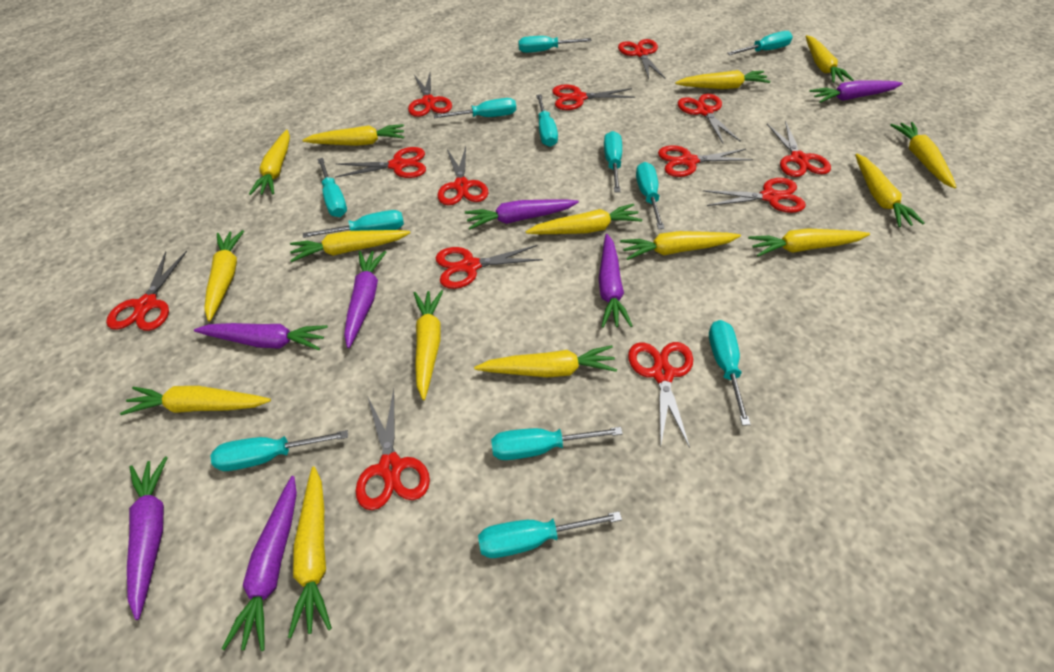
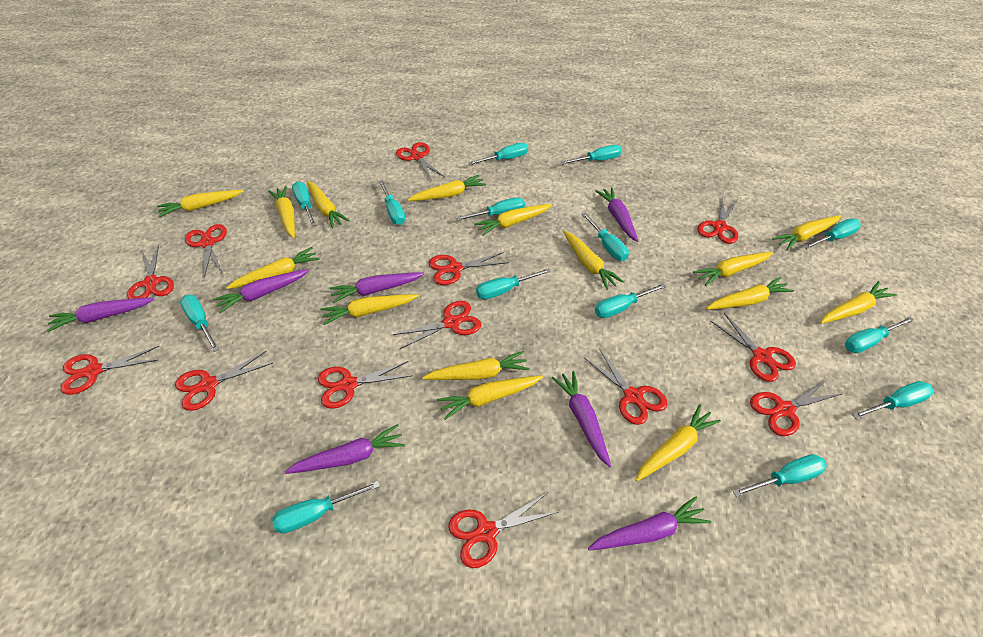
turquoise screwdriver: 12 -> 14

